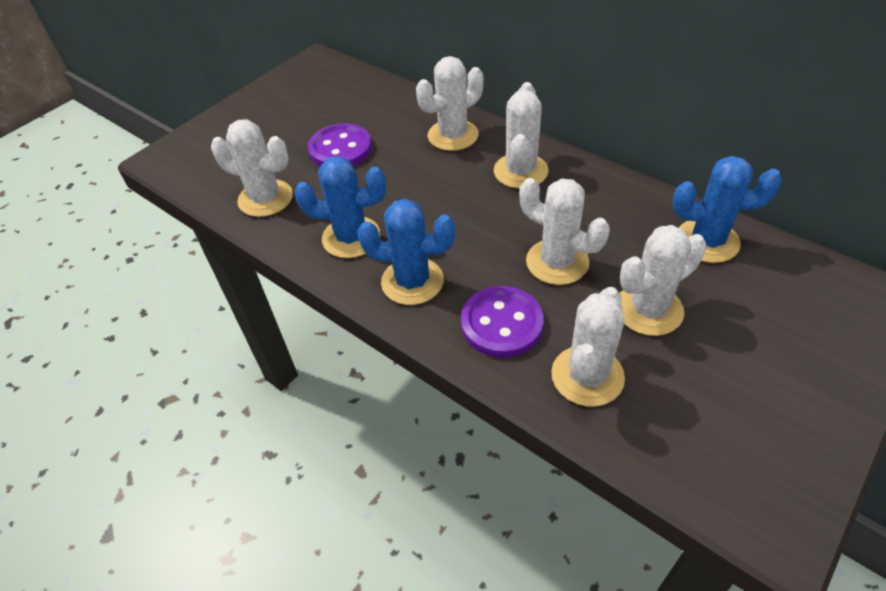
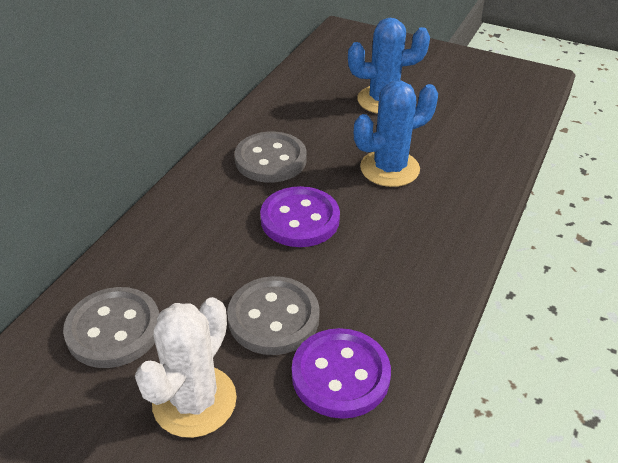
blue cactus: 3 -> 2
grey button: 0 -> 3
white cactus: 6 -> 1

